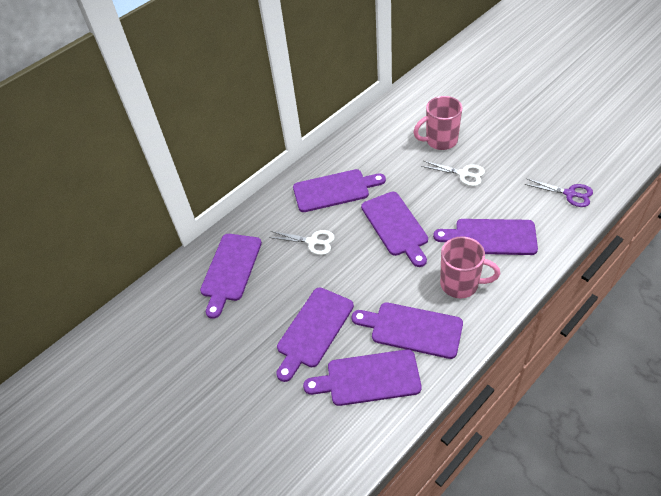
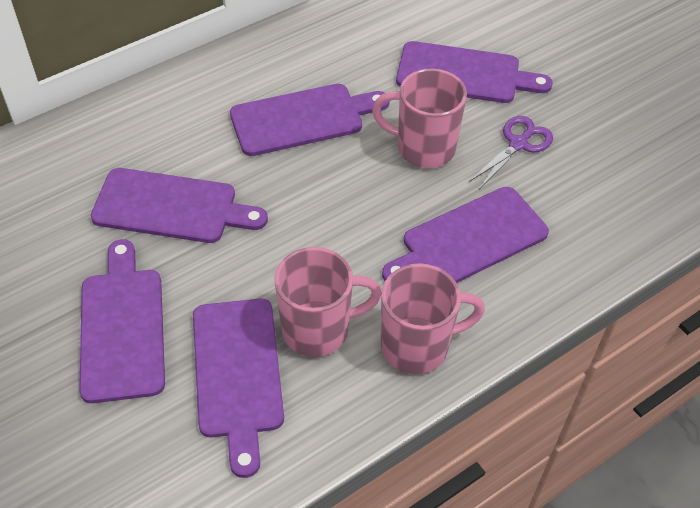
pink mug: 2 -> 3
purple cutting board: 7 -> 6
white scissors: 2 -> 0

